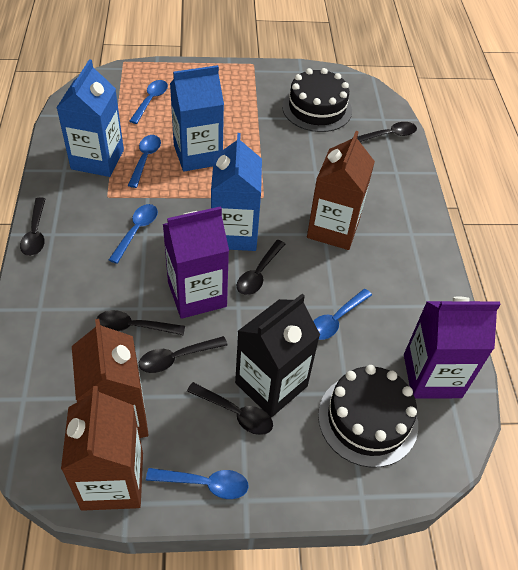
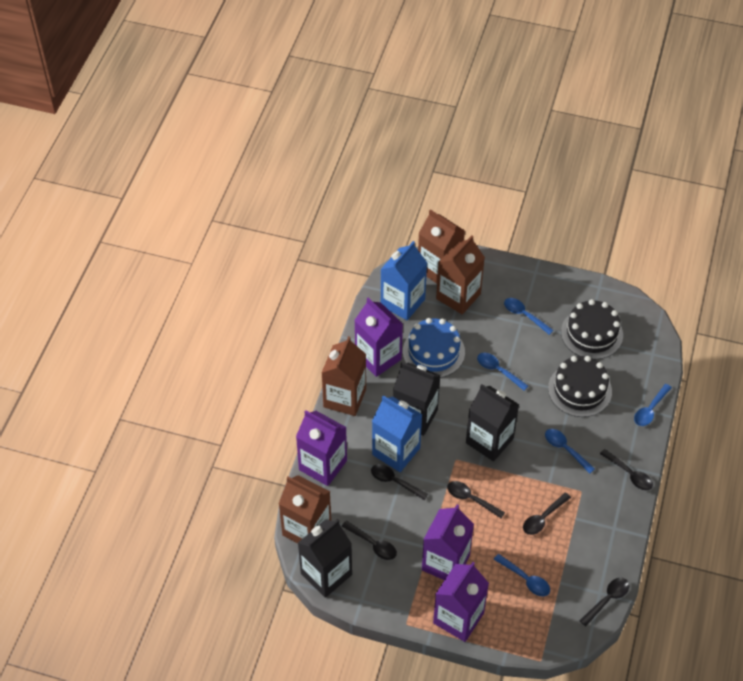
black carton: 1 -> 3
blue cake: 0 -> 1
blue carton: 3 -> 2
brown carton: 3 -> 4
purple carton: 2 -> 4

